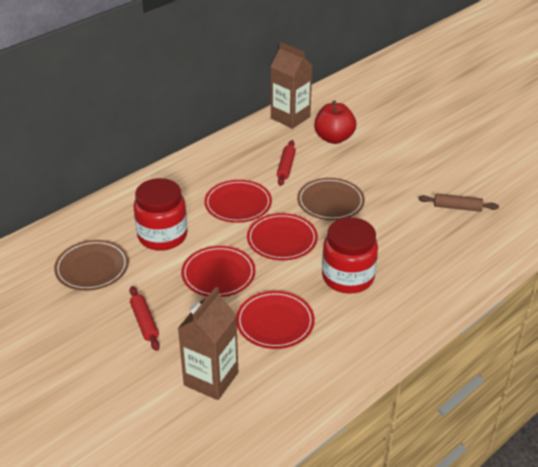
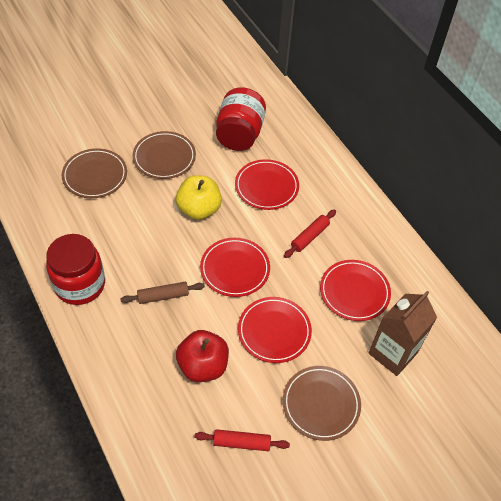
brown carton: 2 -> 1
brown plate: 2 -> 3
yellow apple: 0 -> 1

